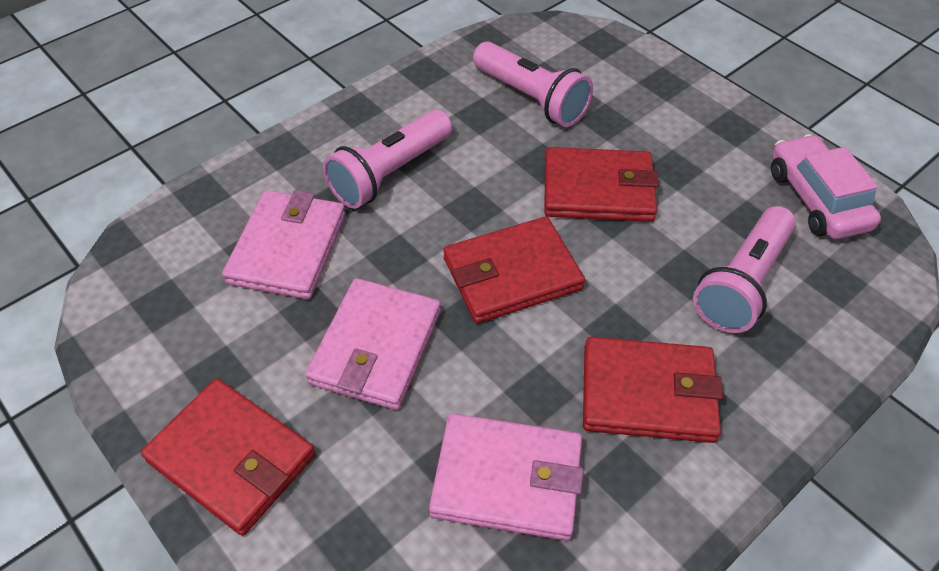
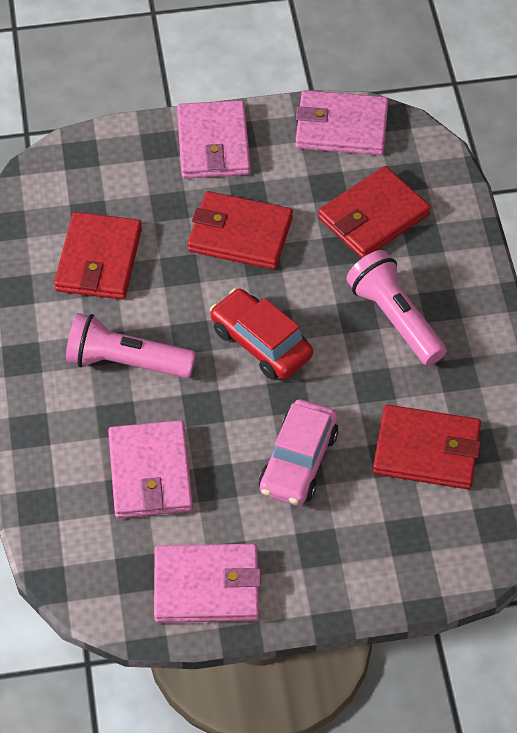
pink flashlight: 3 -> 2
pink wallet: 3 -> 4
red car: 0 -> 1

